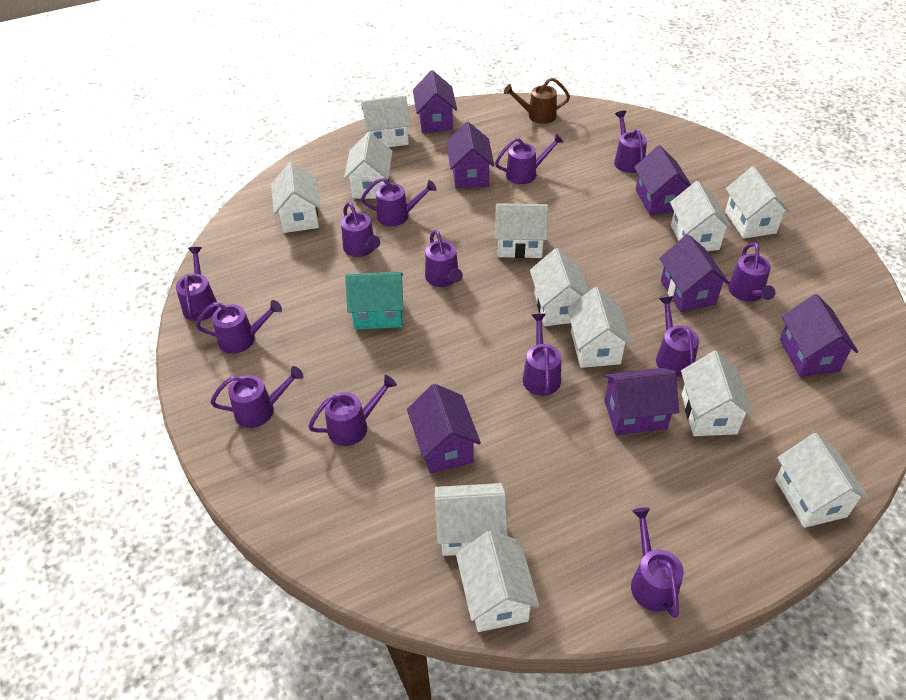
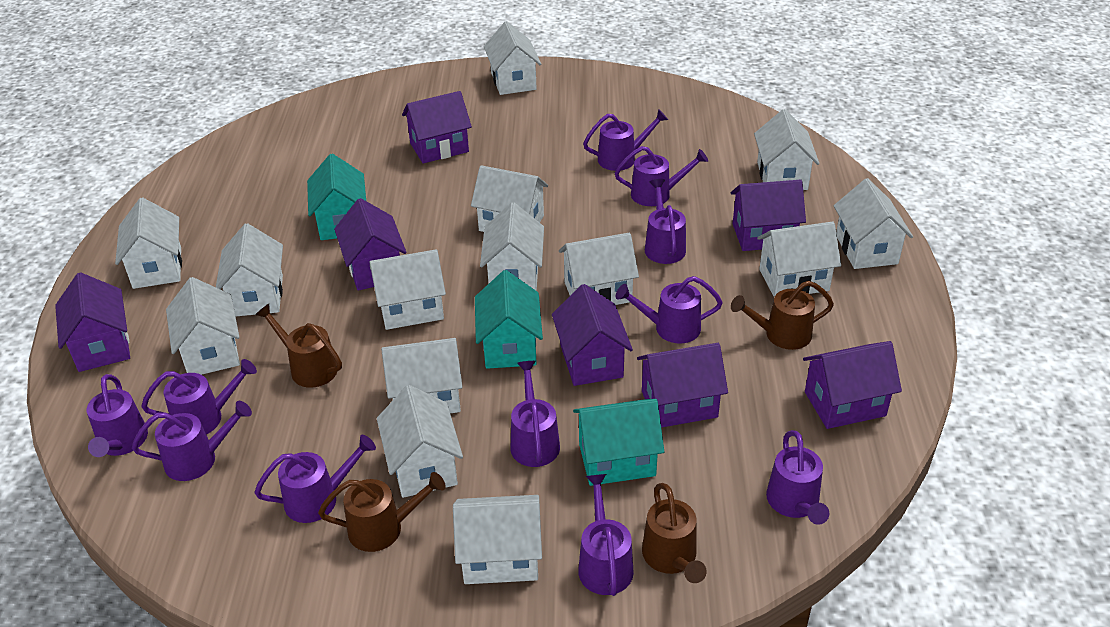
brown watering can: 1 -> 4
purple watering can: 13 -> 11
turquoise house: 1 -> 3
white house: 12 -> 14

